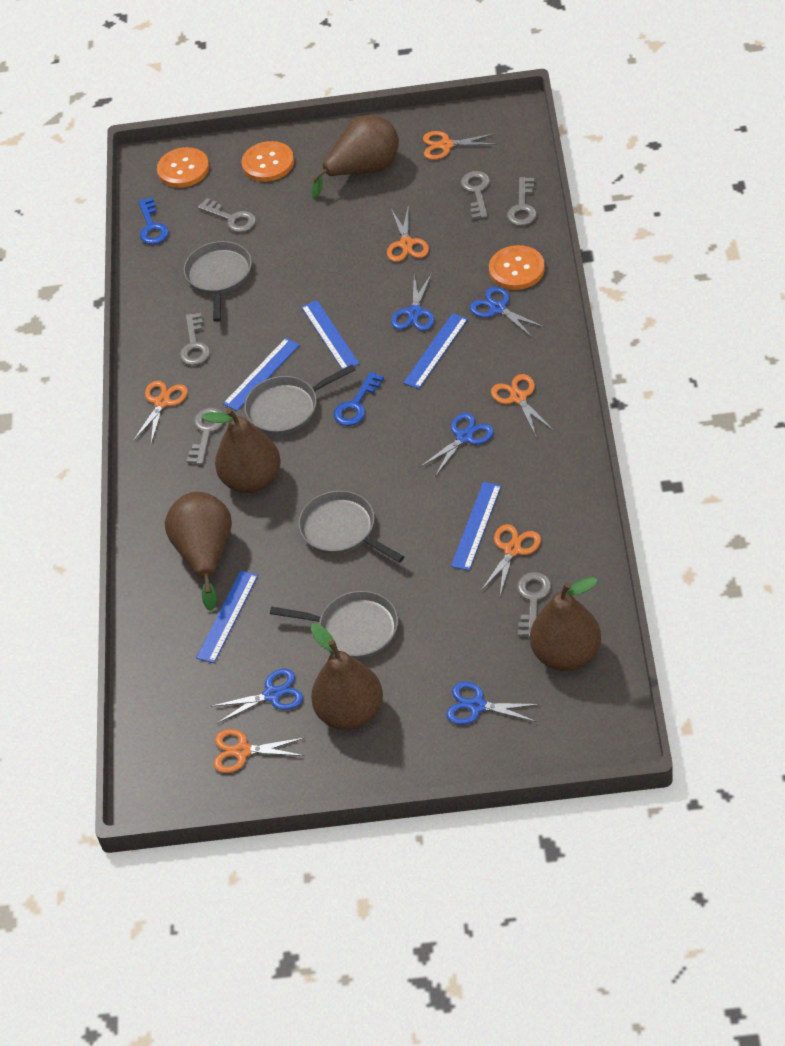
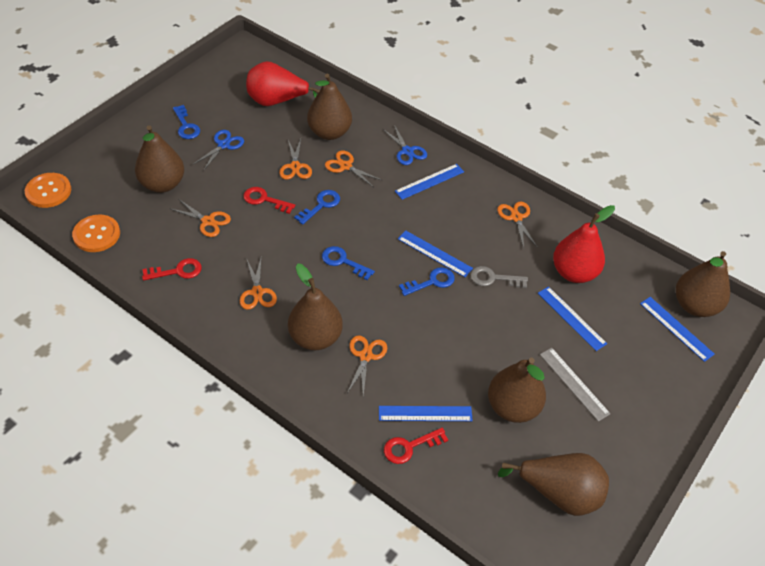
blue key: 2 -> 4
blue scissors: 5 -> 2
brown pear: 5 -> 6
grey key: 6 -> 1
grey pan: 4 -> 0
grey ruler: 0 -> 1
orange button: 3 -> 2
red key: 0 -> 3
red pear: 0 -> 2

